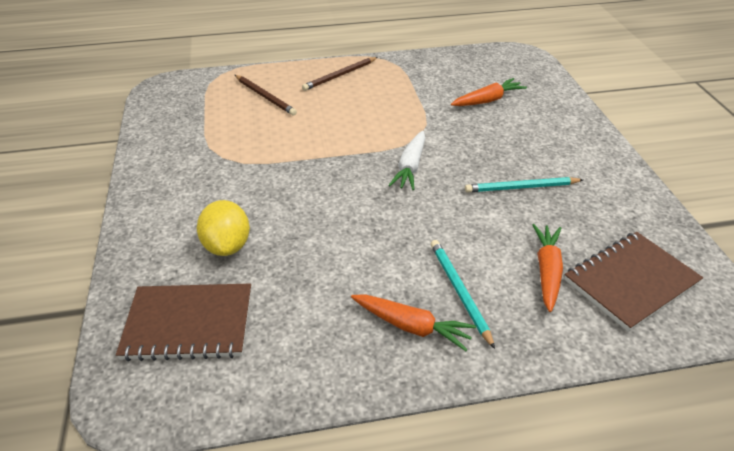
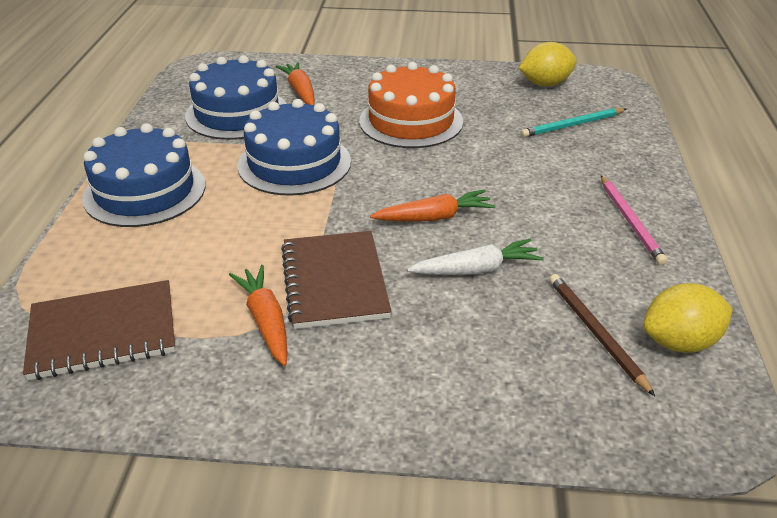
blue cake: 0 -> 3
brown pencil: 2 -> 1
orange cake: 0 -> 1
pink pencil: 0 -> 1
turquoise pencil: 2 -> 1
yellow lemon: 1 -> 2

